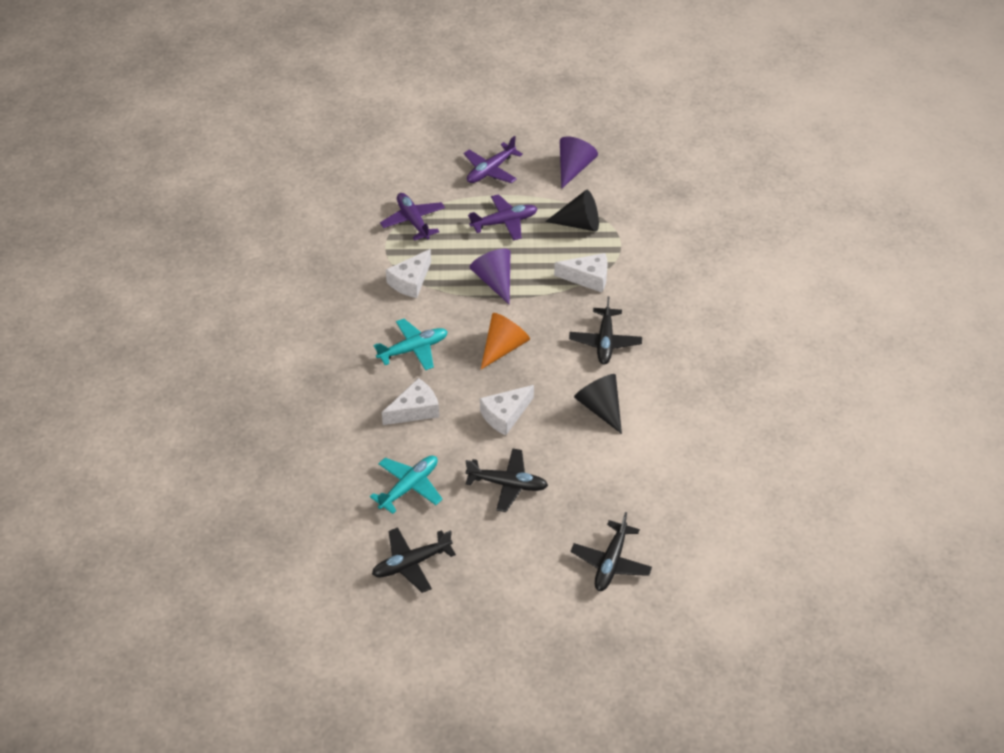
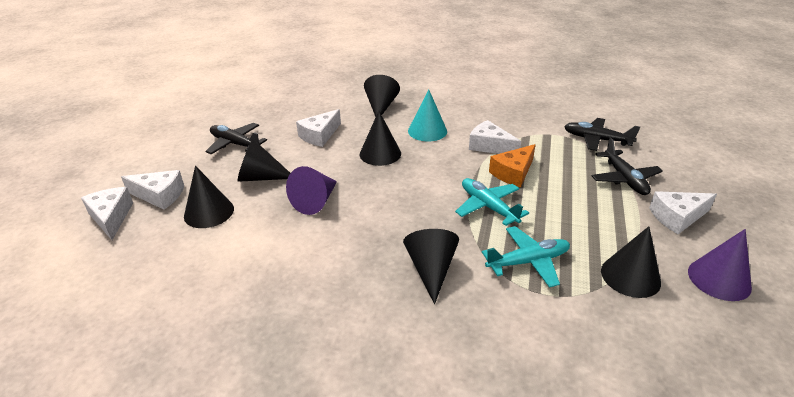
black cone: 2 -> 6
black plane: 4 -> 3
orange cheese: 0 -> 1
orange cone: 1 -> 0
purple plane: 3 -> 0
turquoise cone: 0 -> 1
white cheese: 4 -> 5

